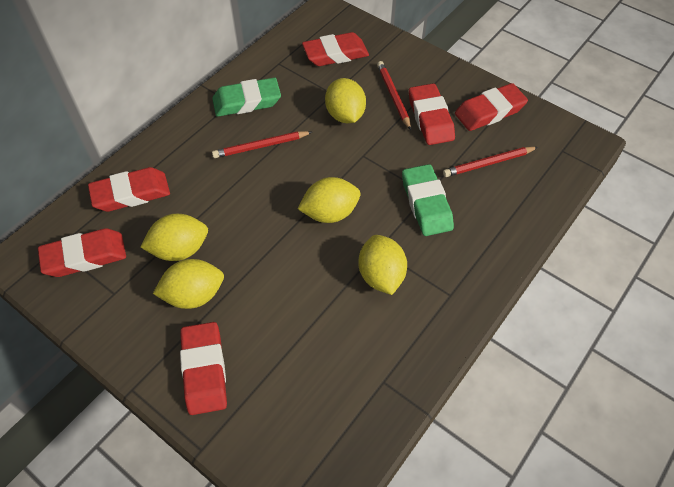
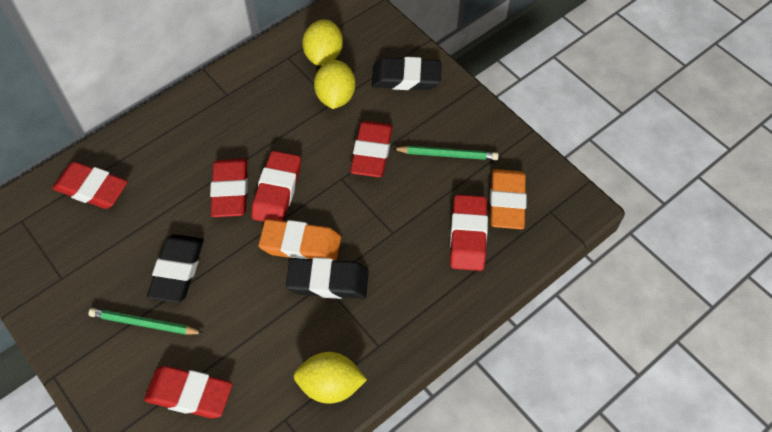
black eraser: 0 -> 3
green eraser: 2 -> 0
green pencil: 0 -> 2
orange eraser: 0 -> 2
red pencil: 3 -> 0
yellow lemon: 5 -> 3

